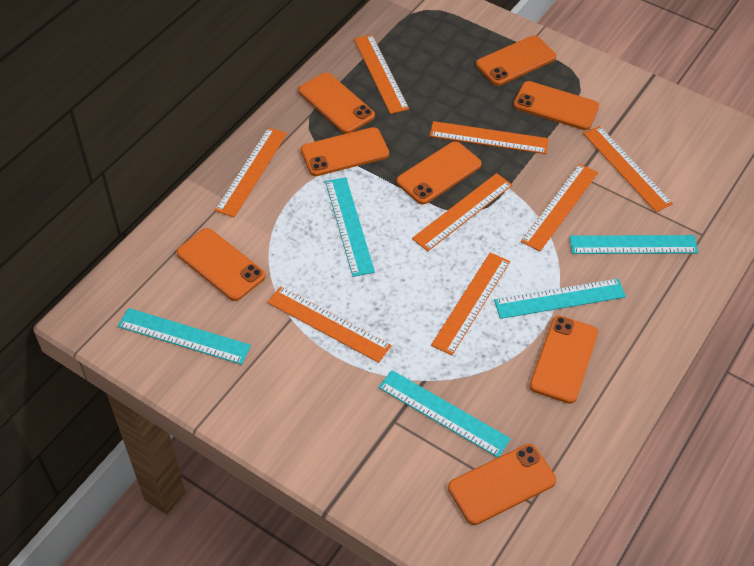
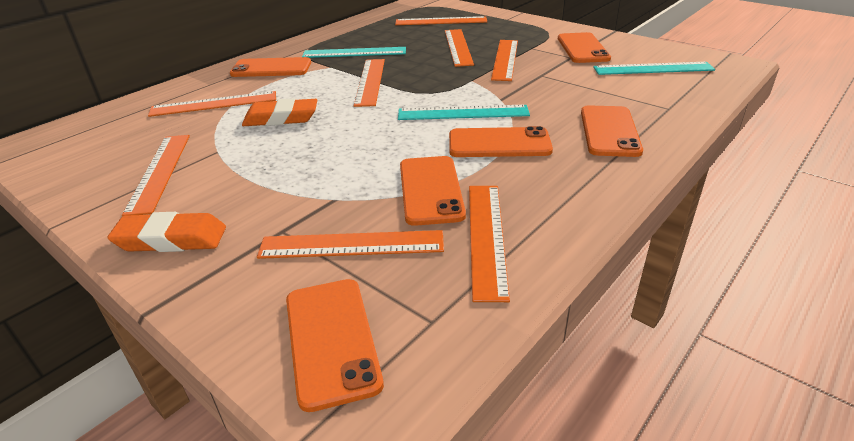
orange eraser: 0 -> 2
orange phone: 8 -> 6
turquoise ruler: 5 -> 3

